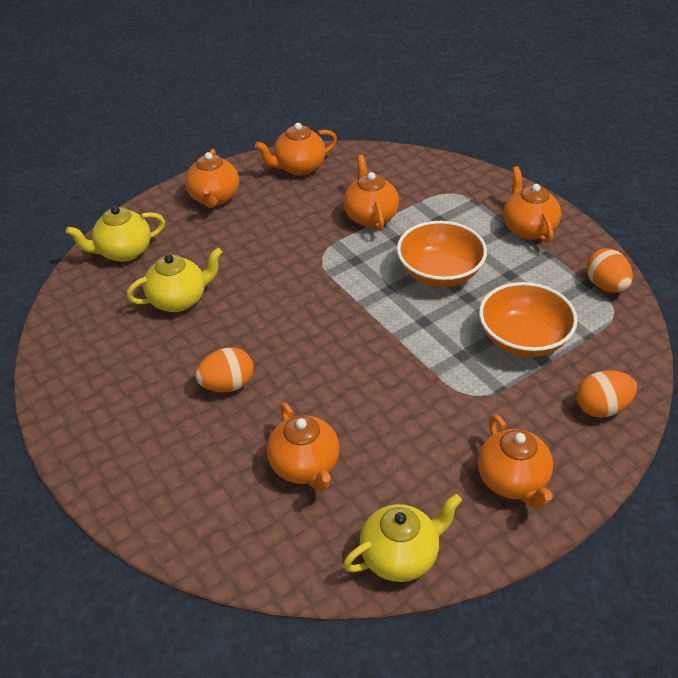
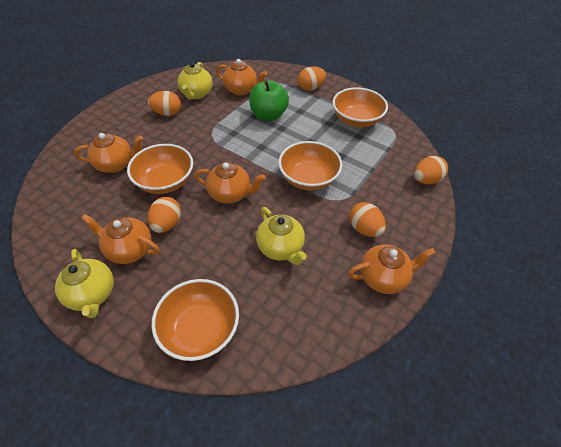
green apple: 0 -> 1
orange bowl: 2 -> 4
orange egg: 3 -> 5
orange teapot: 6 -> 5

